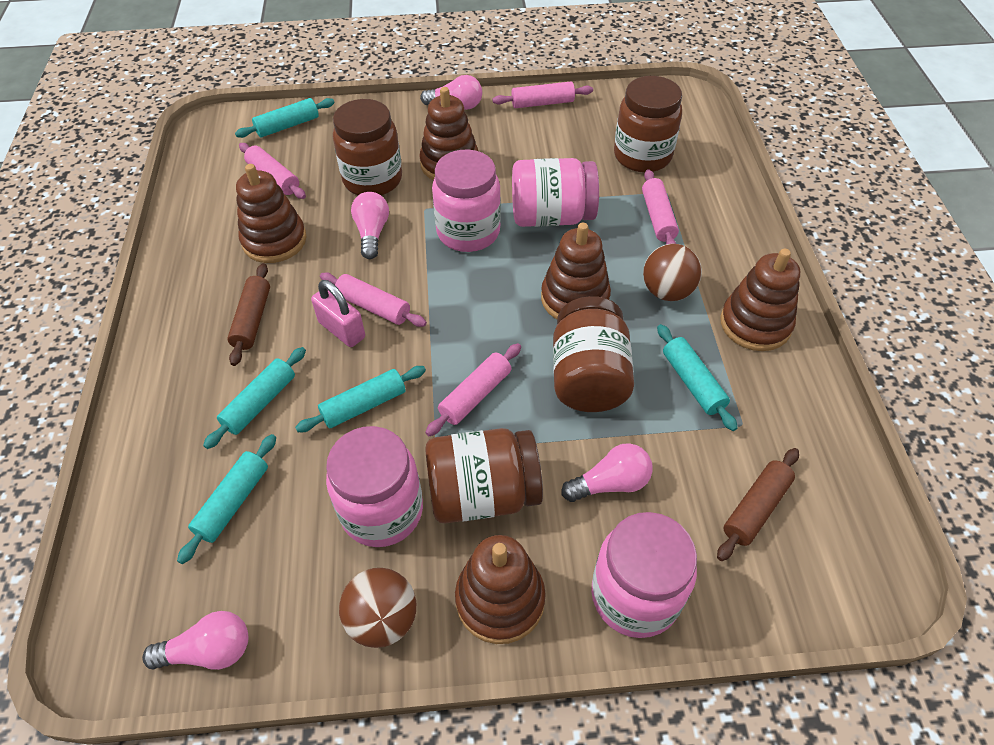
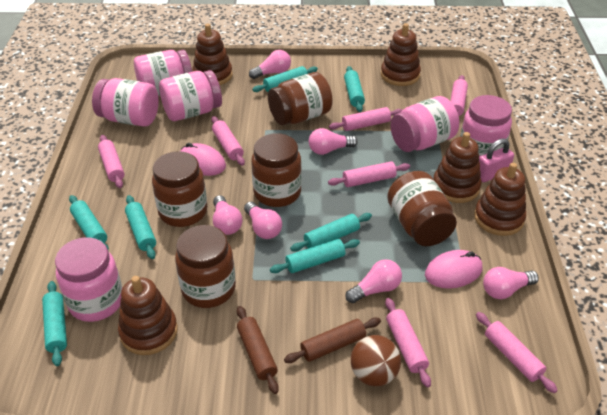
brown ball: 2 -> 1
brown jar: 4 -> 5
pink jar: 4 -> 6
pink light bulb: 4 -> 6
pink mouse: 0 -> 2
pink rolling pin: 5 -> 7
turquoise rolling pin: 5 -> 7

